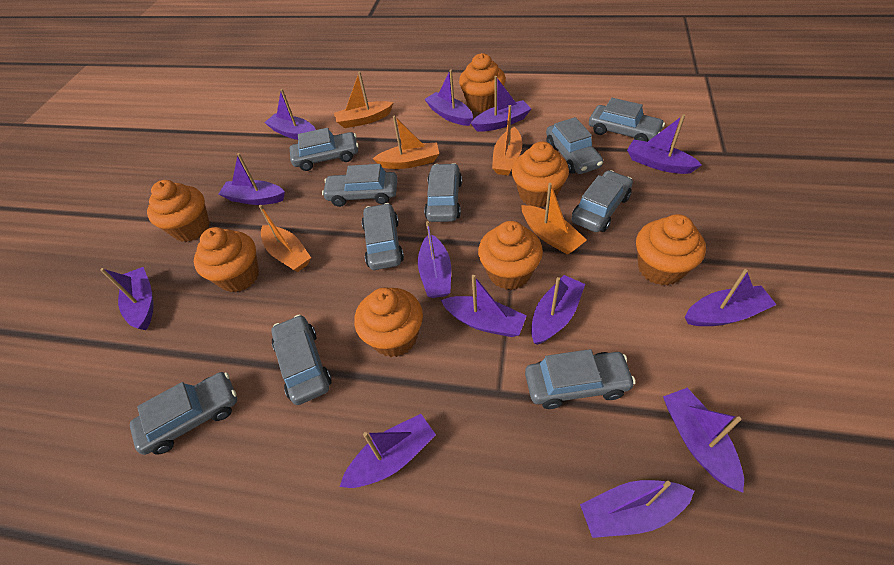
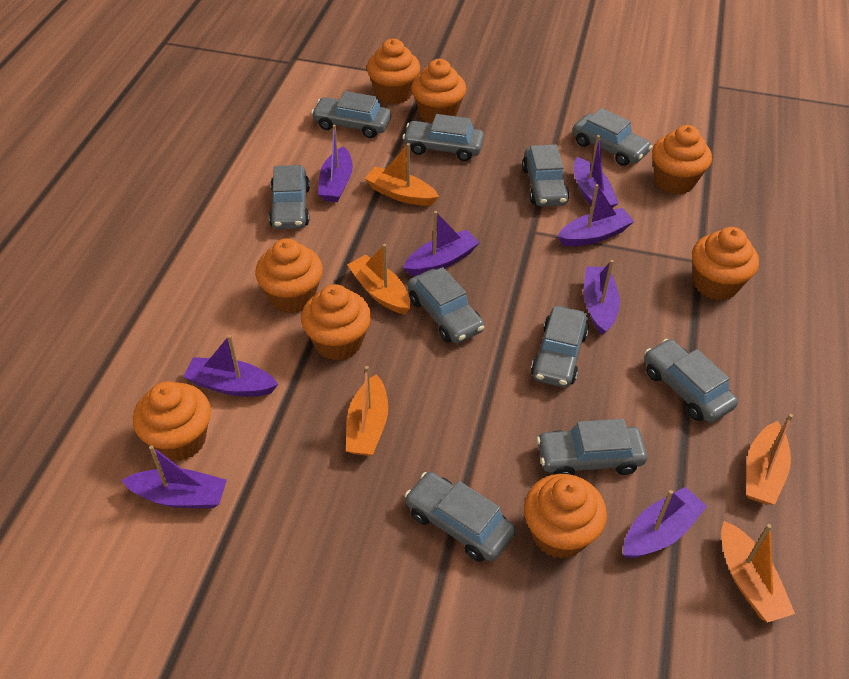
orange cupcake: 7 -> 8
purple boat: 13 -> 8

